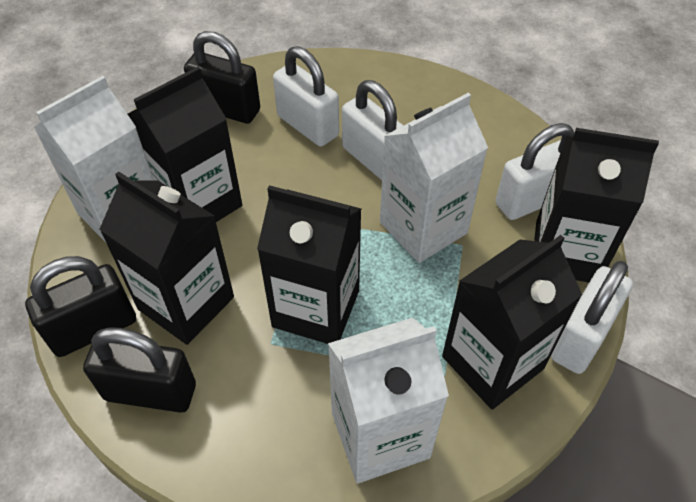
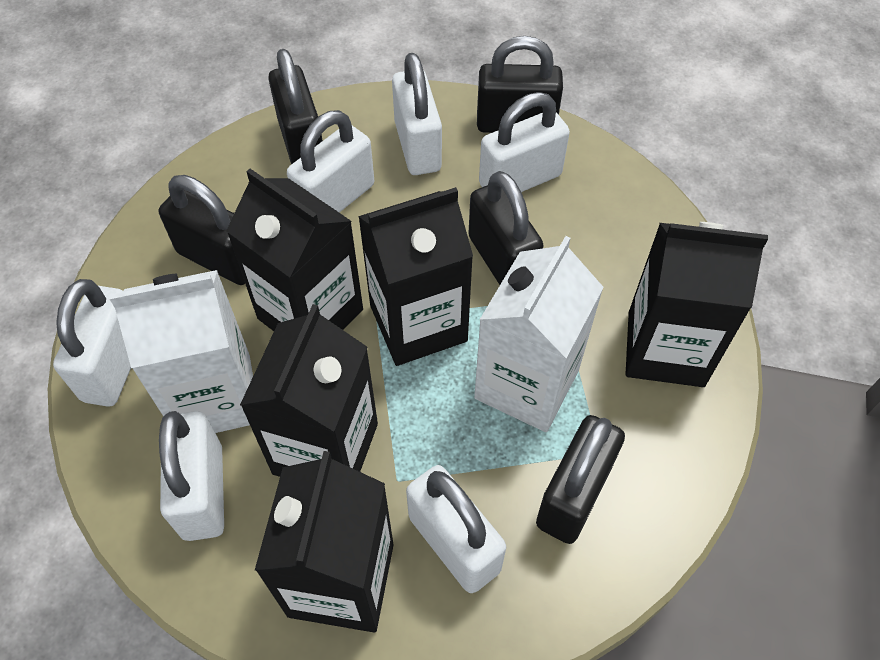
black padlock: 3 -> 5
white carton: 3 -> 2
white padlock: 4 -> 6

